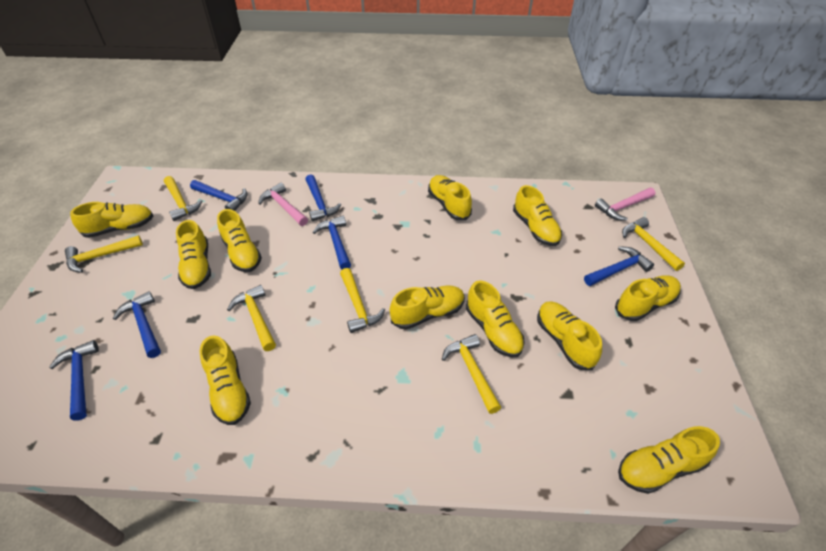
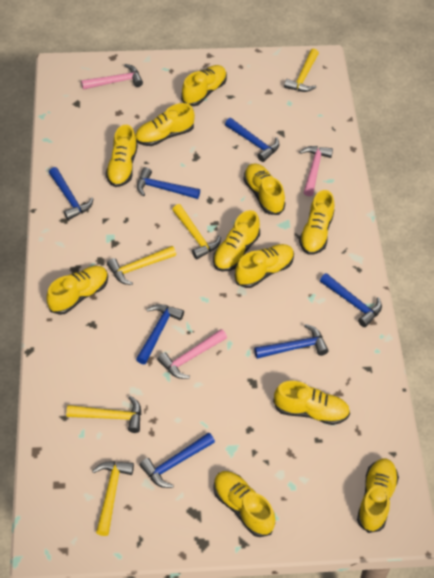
blue hammer: 6 -> 7
pink hammer: 2 -> 3
yellow hammer: 6 -> 5

